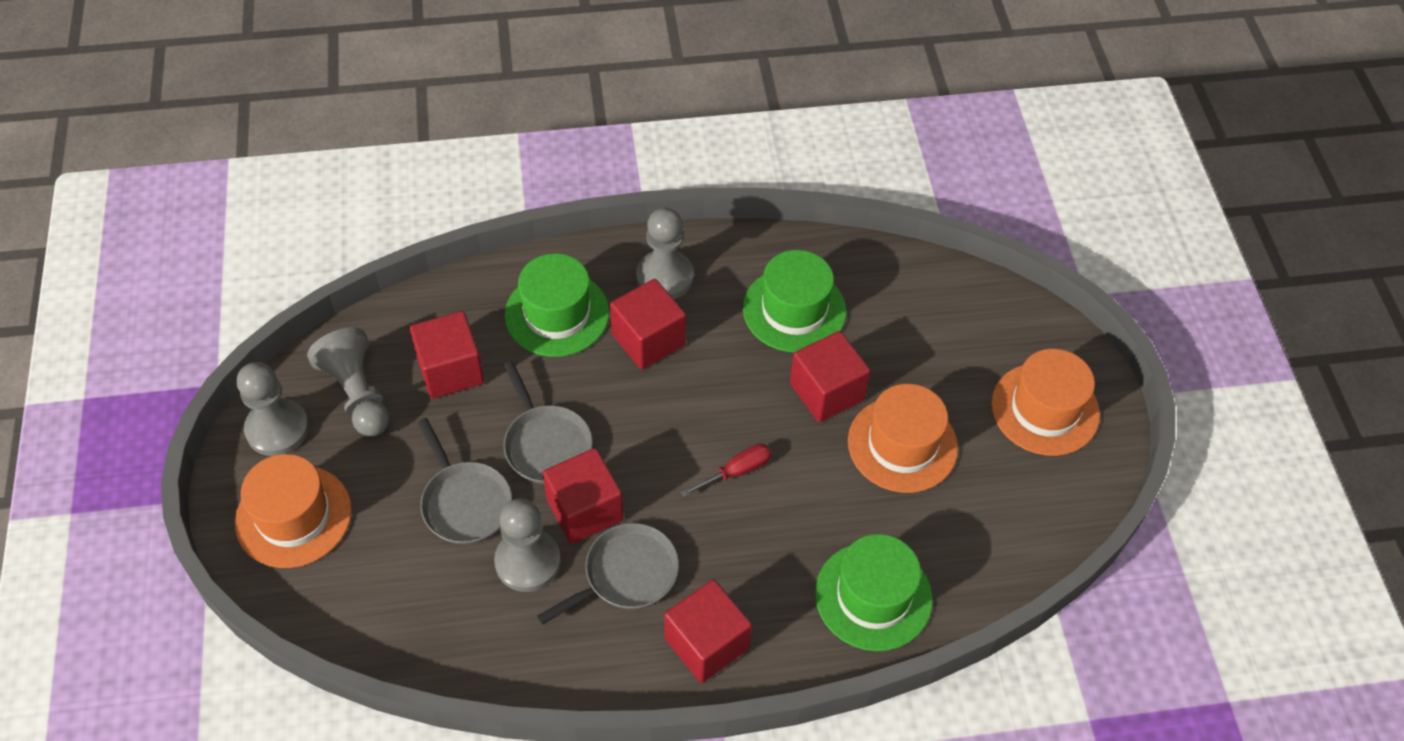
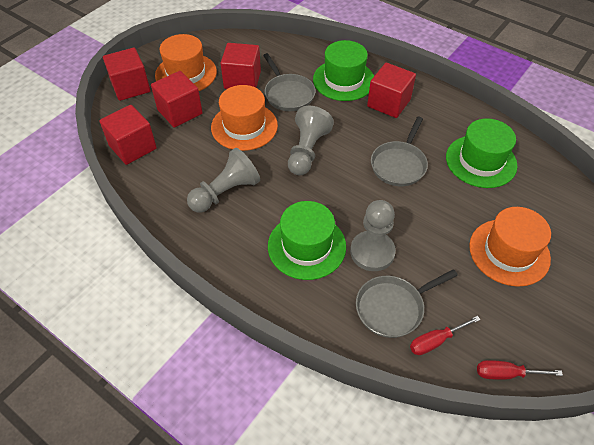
grey pawn: 4 -> 3
red screwdriver: 1 -> 2

